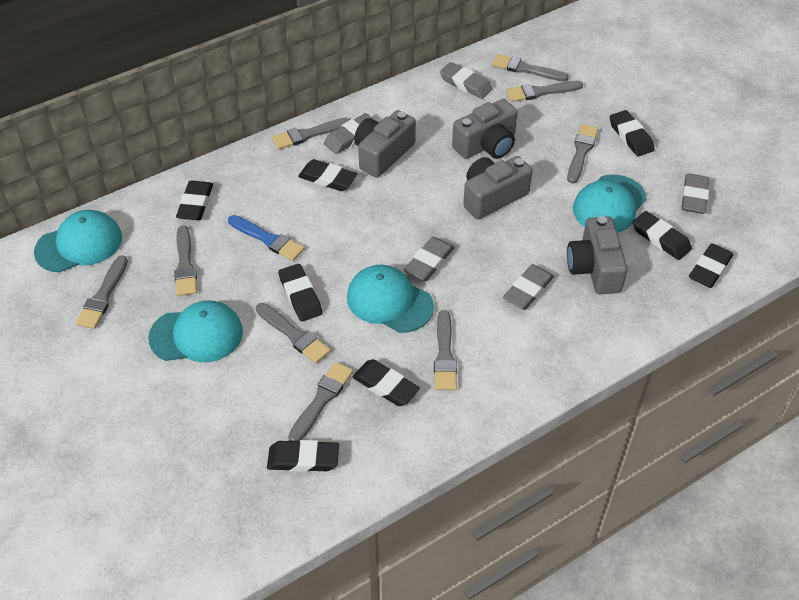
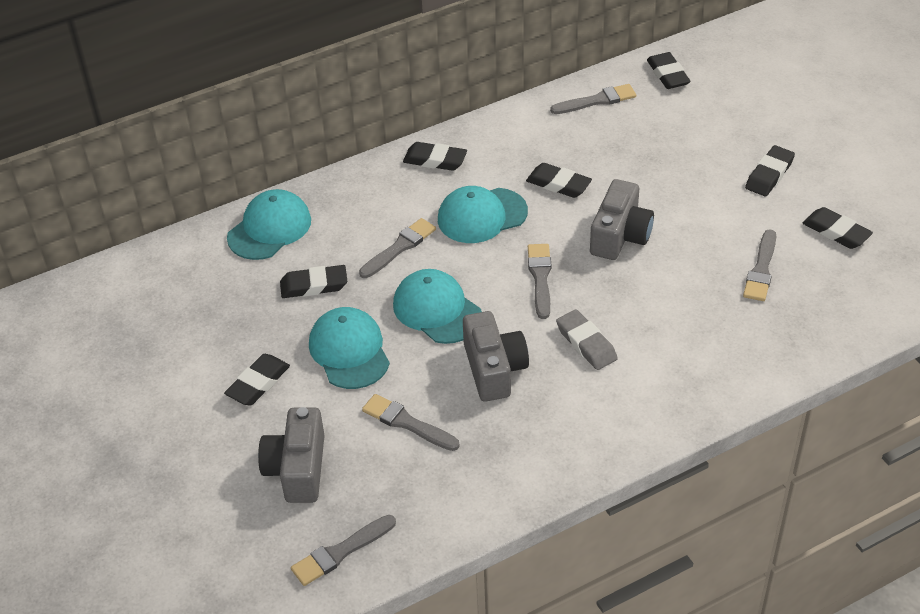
black eraser: 8 -> 7
blue brush: 1 -> 0
grey brush: 9 -> 6
grey camera: 4 -> 3
grey eraser: 5 -> 1

